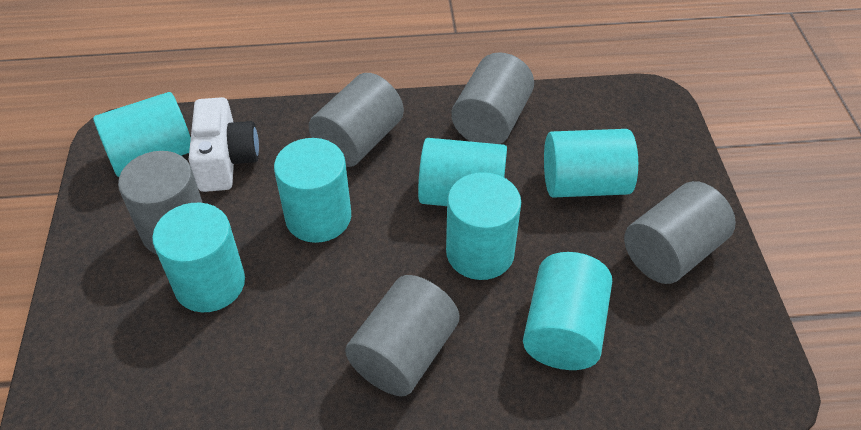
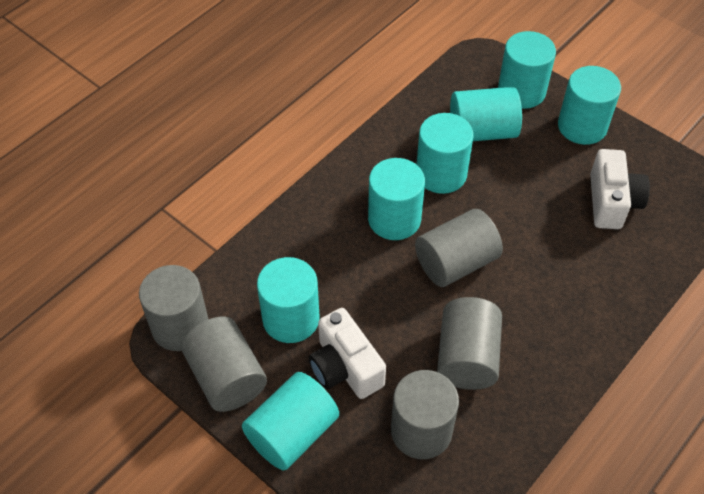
white camera: 1 -> 2

